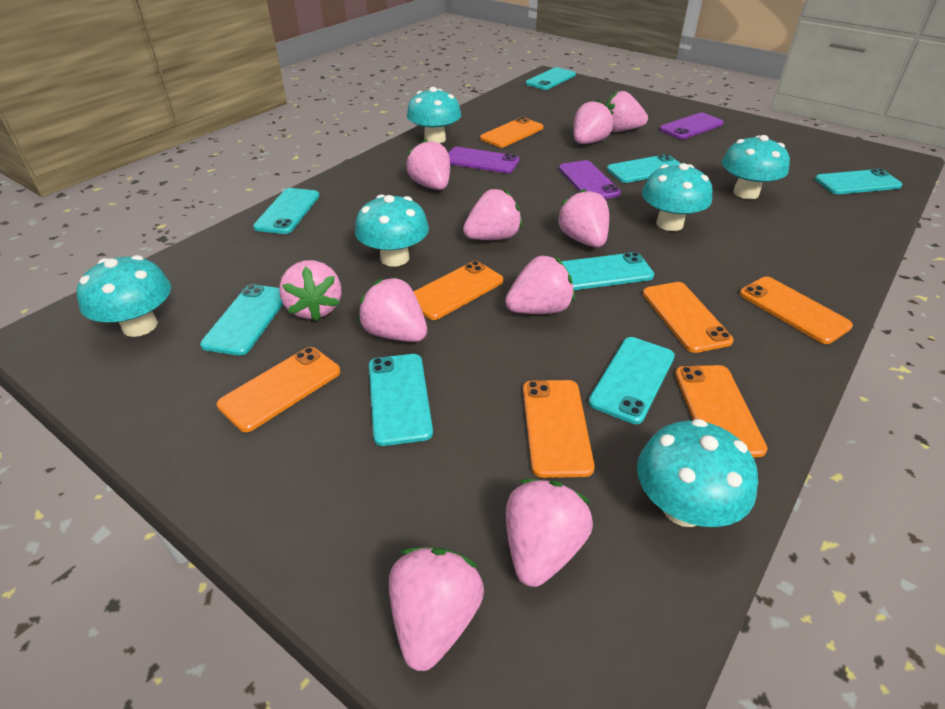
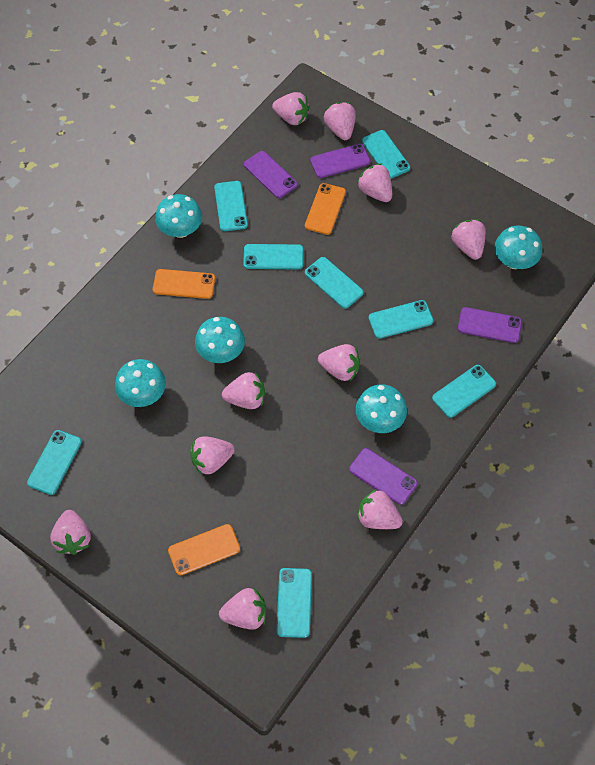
orange phone: 7 -> 3
purple phone: 3 -> 4
turquoise mushroom: 6 -> 5

